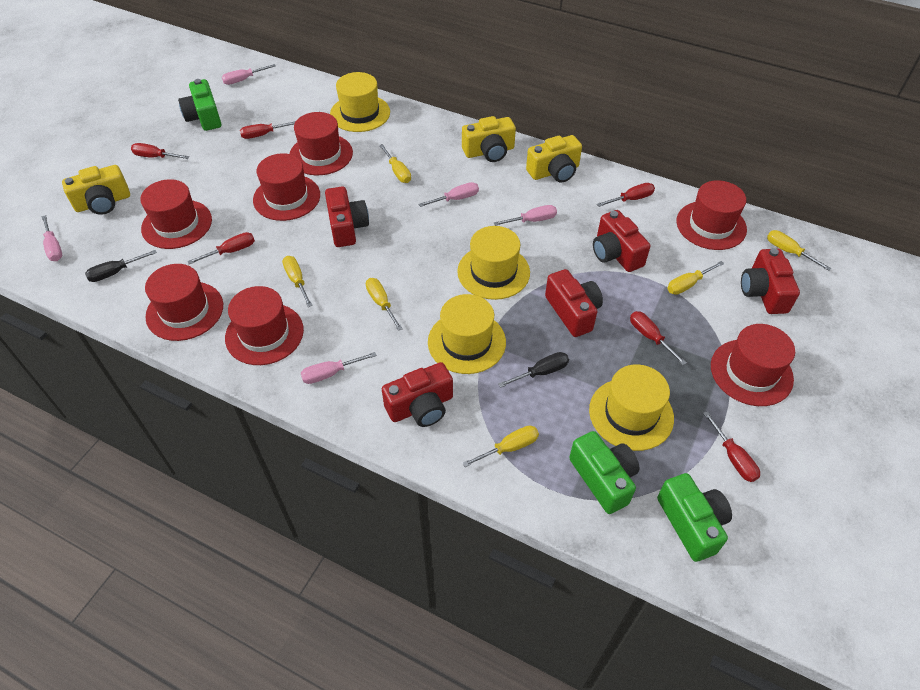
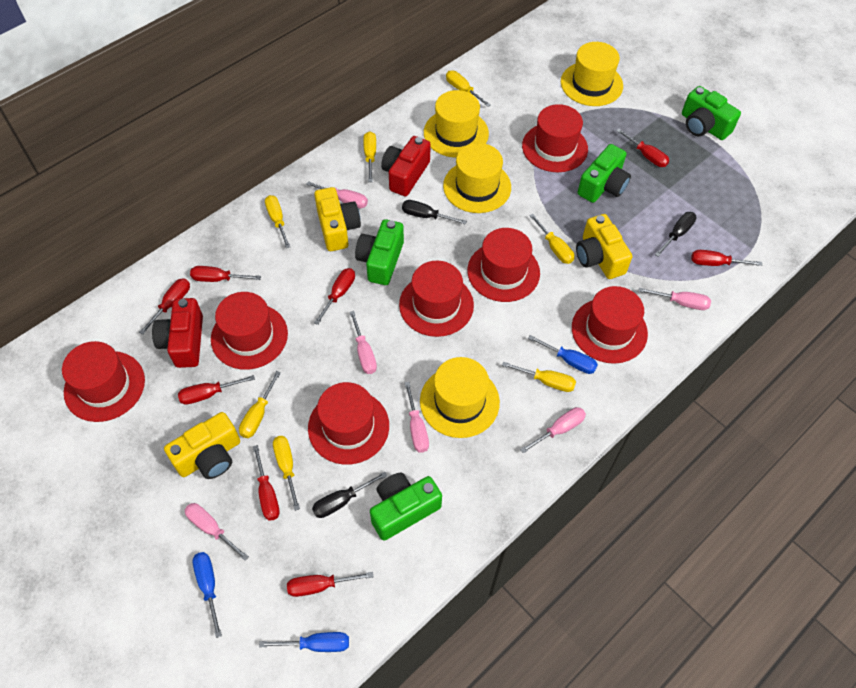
black screwdriver: 2 -> 3
blue screwdriver: 0 -> 3
green camera: 3 -> 4
pink screwdriver: 5 -> 6
red camera: 5 -> 2
red screwdriver: 6 -> 8
yellow screwdriver: 6 -> 7

